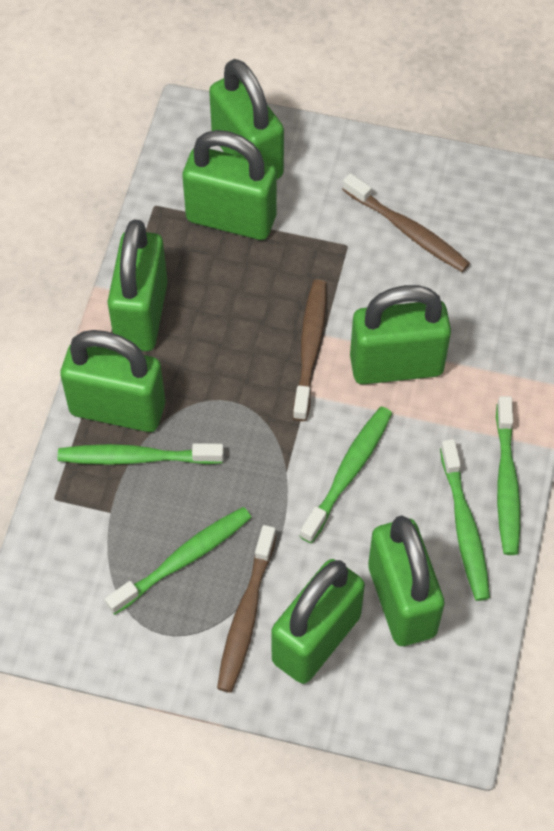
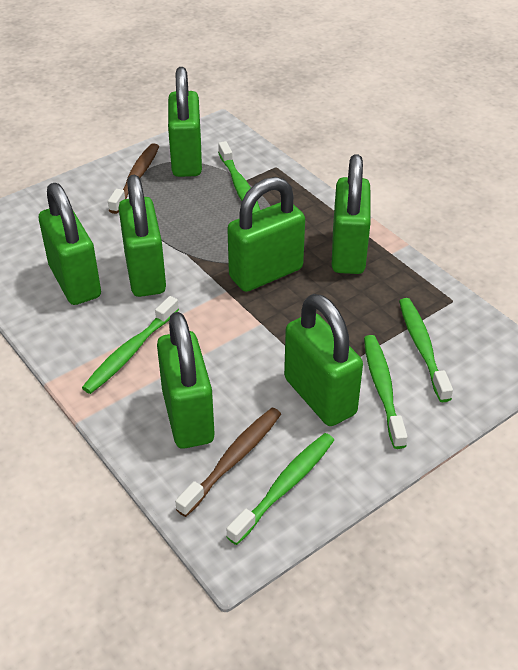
brown toothbrush: 3 -> 2

